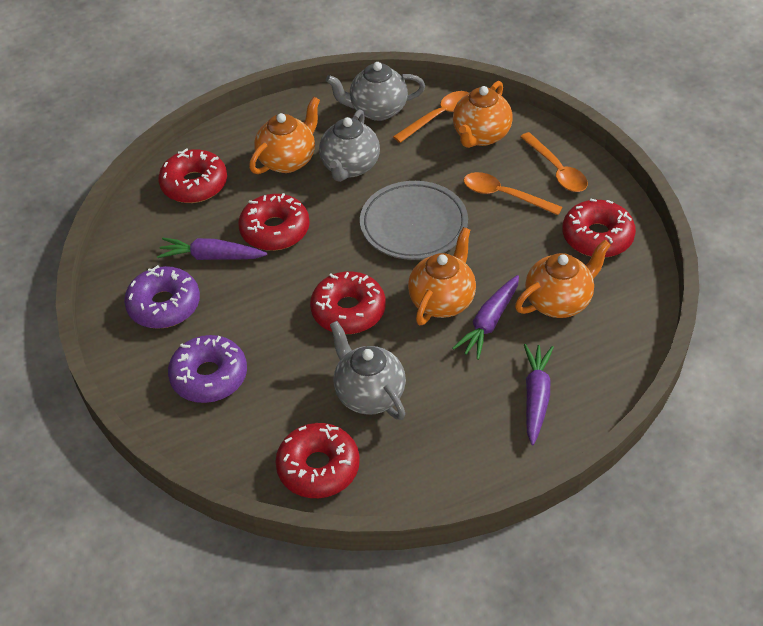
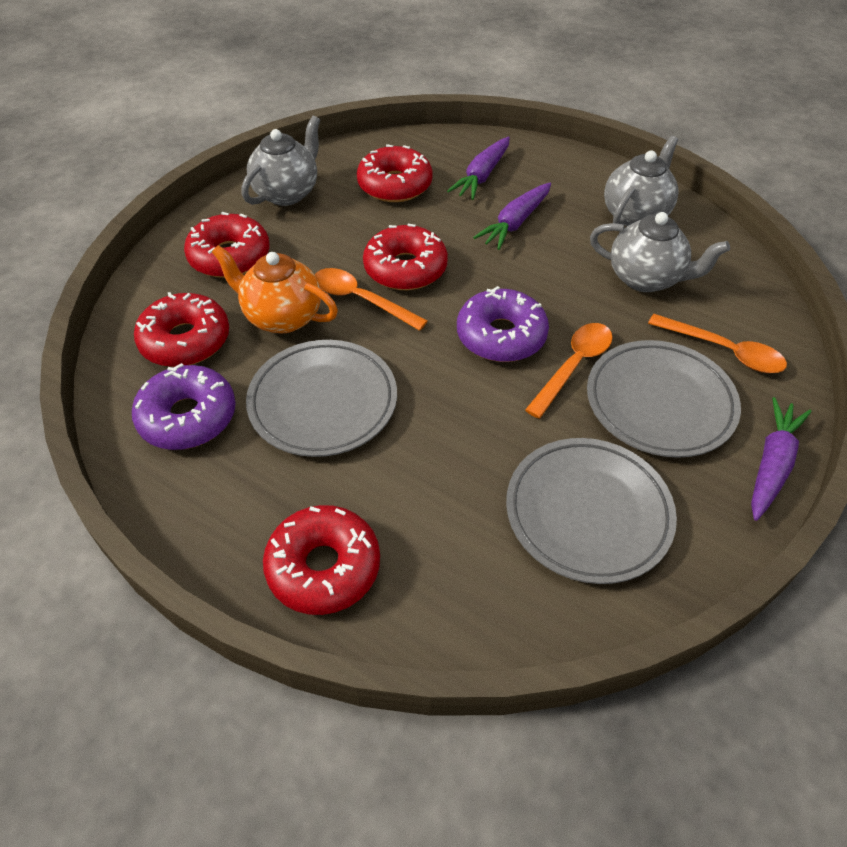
grey plate: 1 -> 3
orange teapot: 4 -> 1

